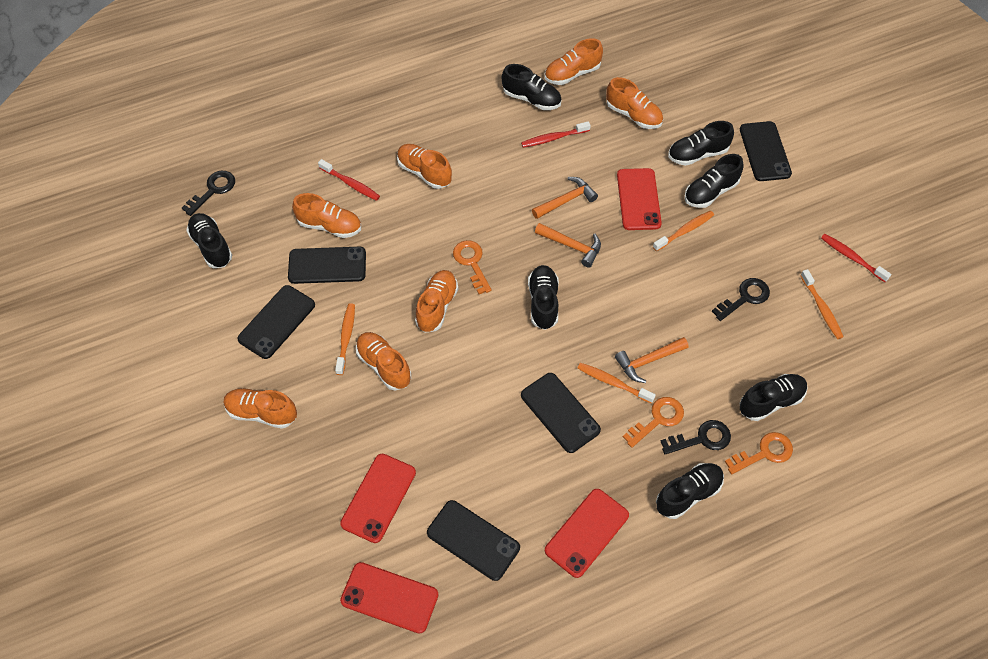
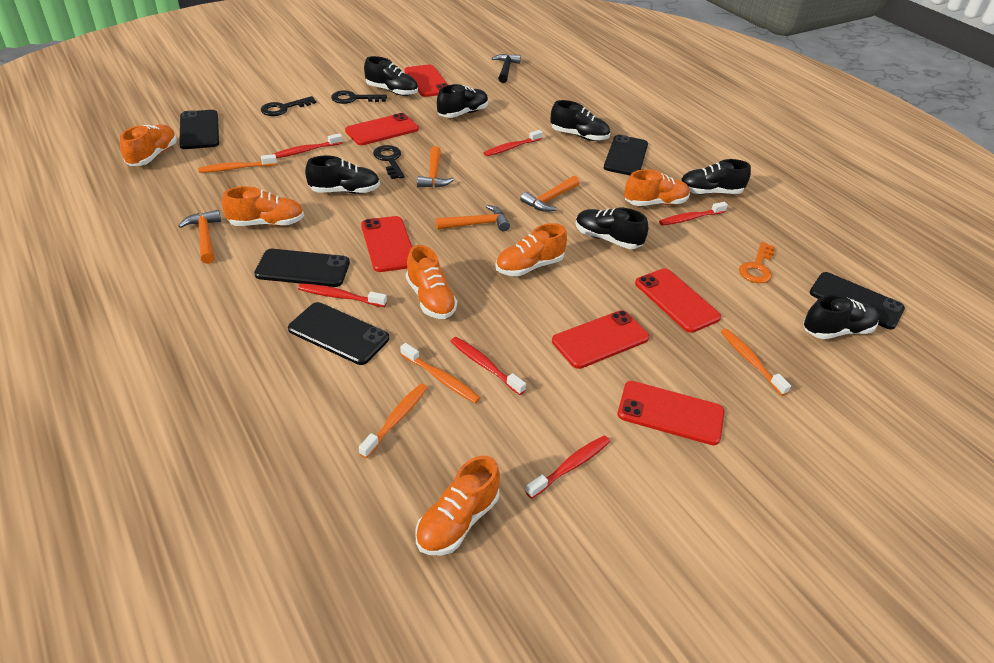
black hammer: 0 -> 1
orange hammer: 3 -> 4
orange key: 3 -> 1
orange shoe: 7 -> 6
red phone: 4 -> 6
red toothbrush: 3 -> 6

